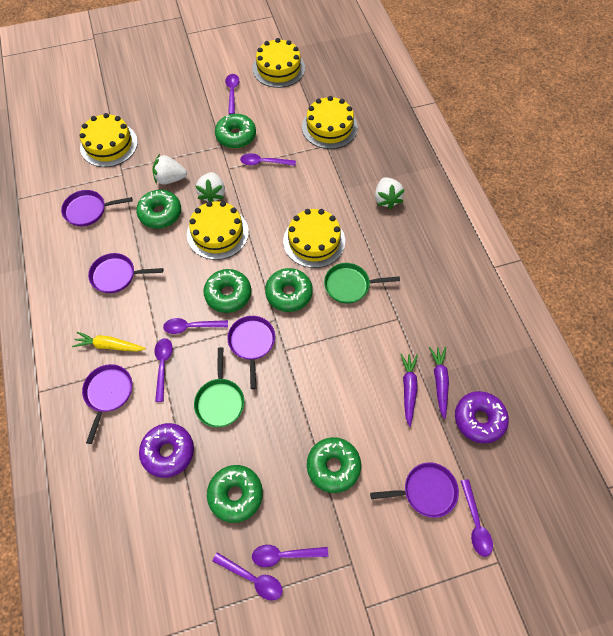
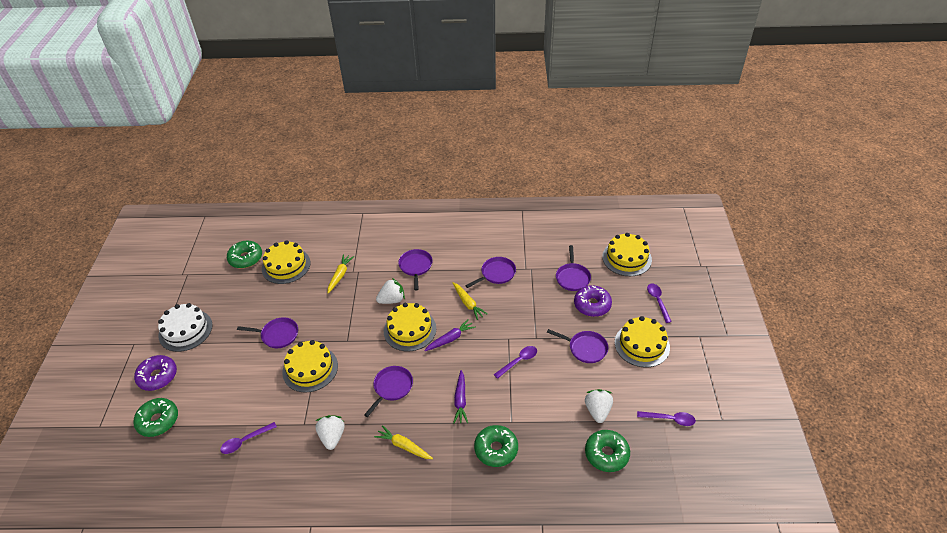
green donut: 6 -> 4
green pan: 2 -> 0
purple pan: 5 -> 6
purple spoon: 7 -> 4
white cake: 0 -> 1
yellow carrot: 1 -> 3

